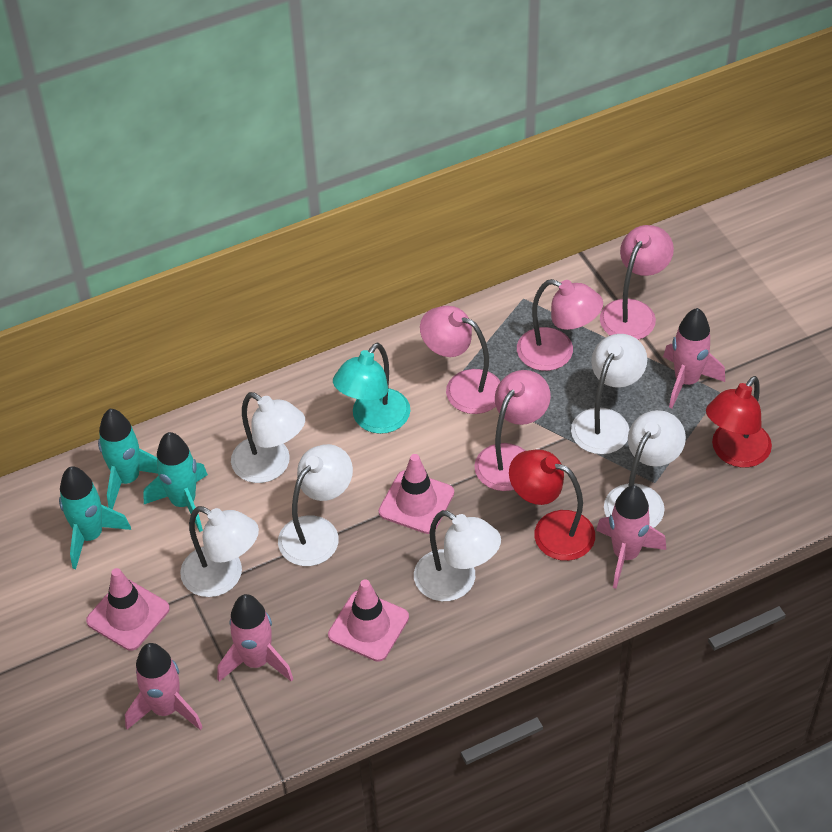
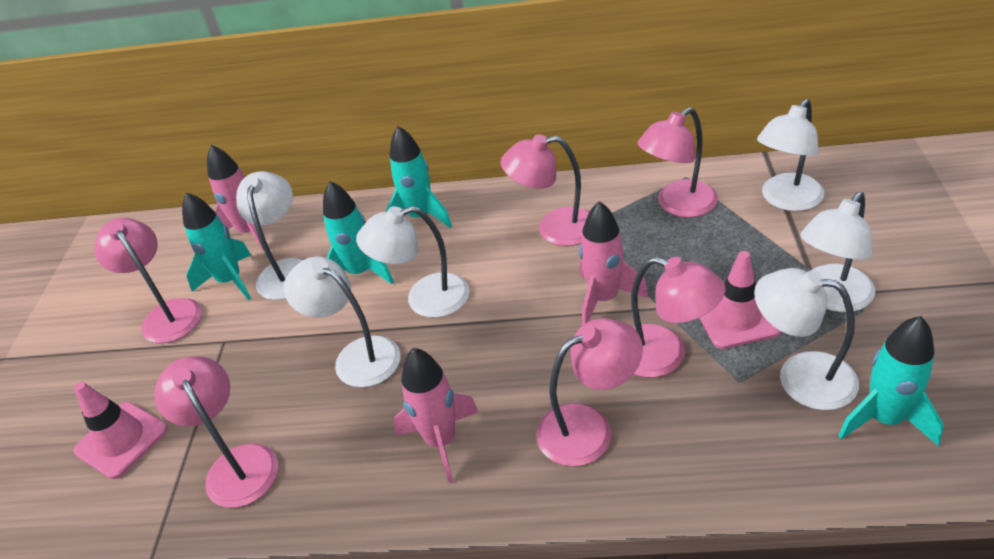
pink lamp: 4 -> 6
pink rocket: 4 -> 3
pink traffic cone: 3 -> 2
red lamp: 2 -> 0
turquoise lamp: 1 -> 0
turquoise rocket: 3 -> 4

